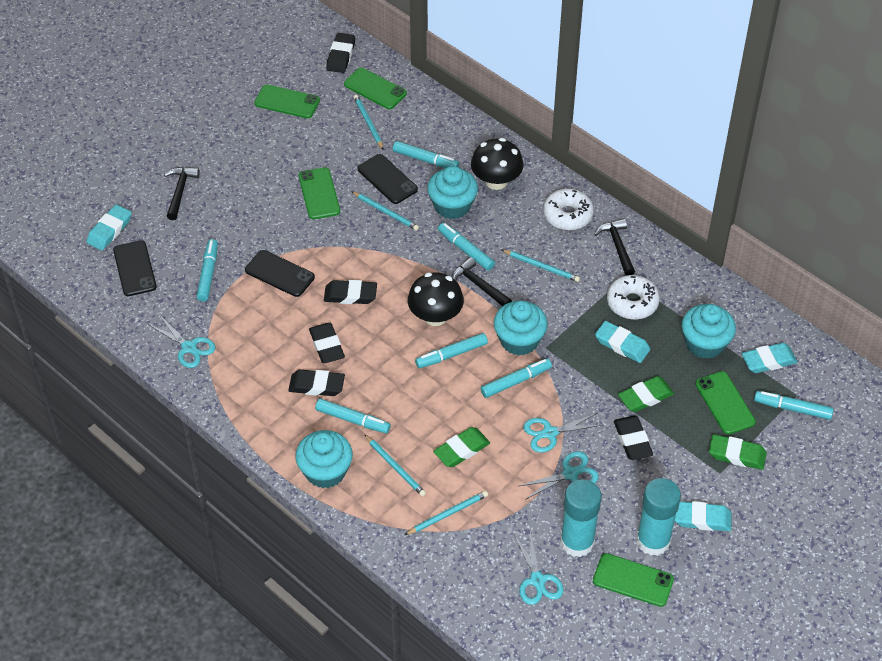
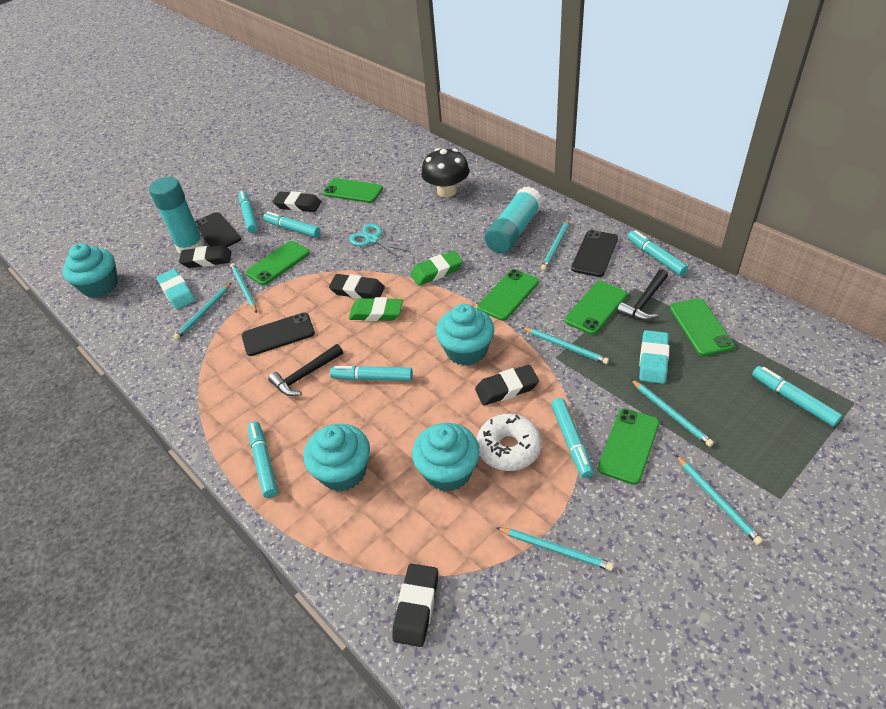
black hammer: 3 -> 2
black mushroom: 2 -> 1
green eraser: 3 -> 2
green phone: 5 -> 6
turquoise eraser: 4 -> 2
turquoise pencil: 5 -> 7
turquoise scissors: 4 -> 1
white donut: 2 -> 1

